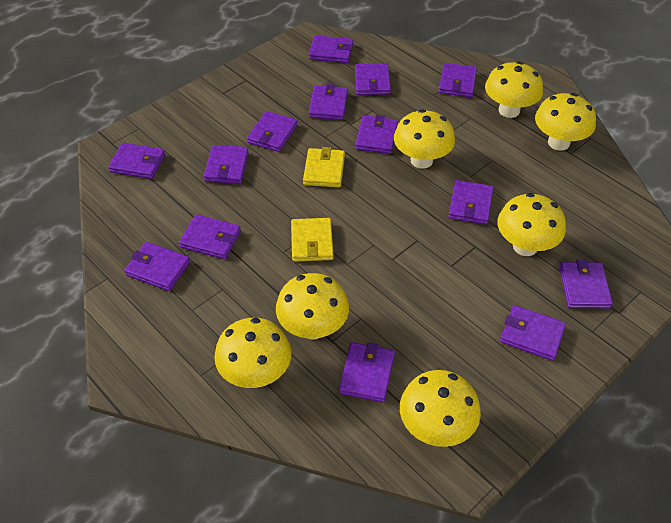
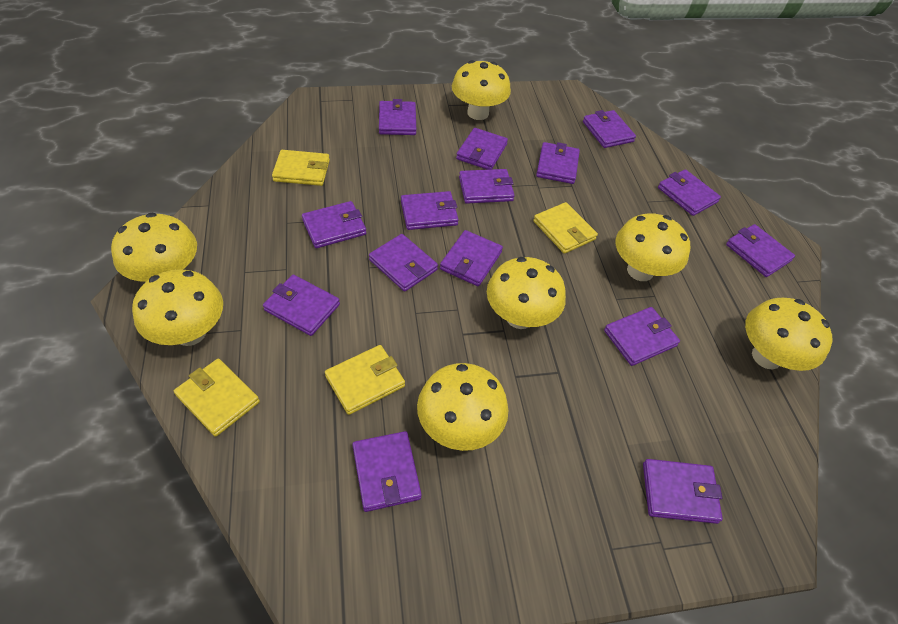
purple wallet: 14 -> 15
yellow wallet: 2 -> 4

